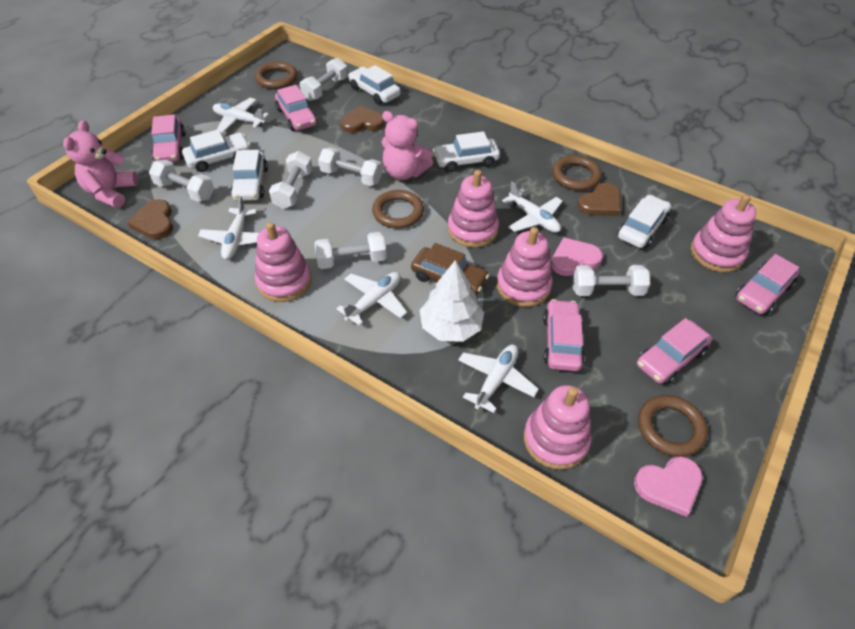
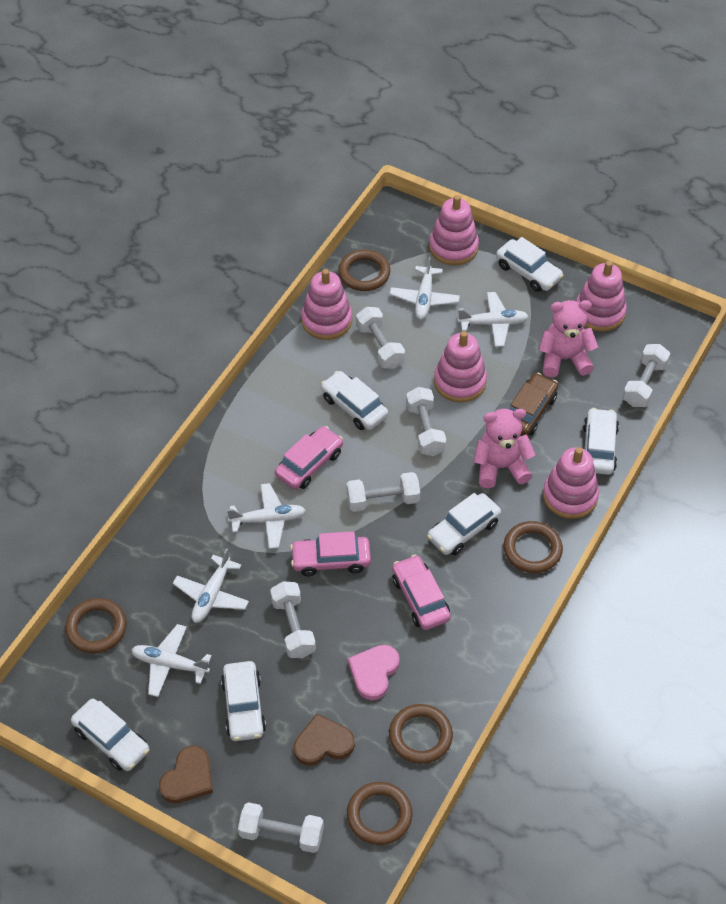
brown heart: 3 -> 2
brown ring: 4 -> 5
pink car: 5 -> 3
pink heart: 2 -> 1
white car: 5 -> 6
white tree: 1 -> 0

